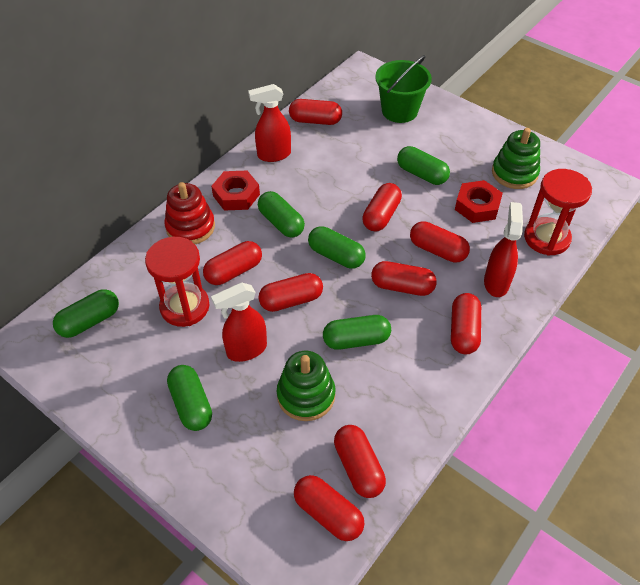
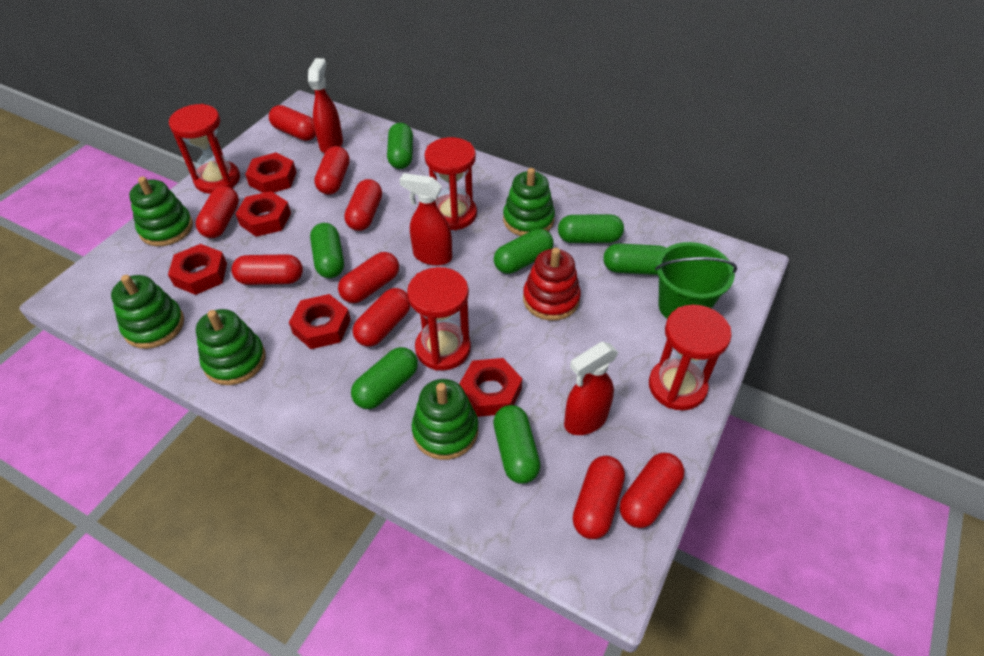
green capsule: 6 -> 7
green stacking toy: 2 -> 5
red hourglass: 2 -> 4
red nut: 2 -> 5

